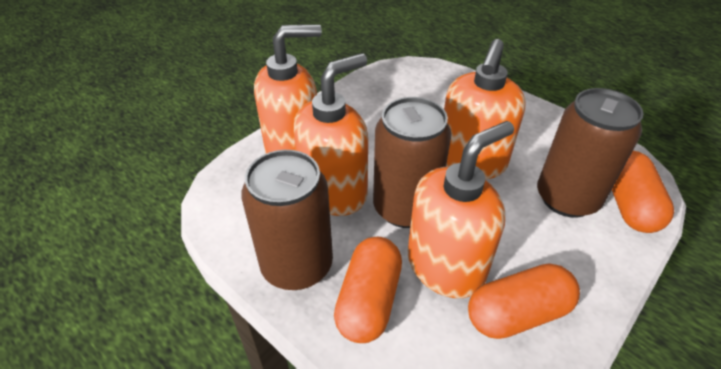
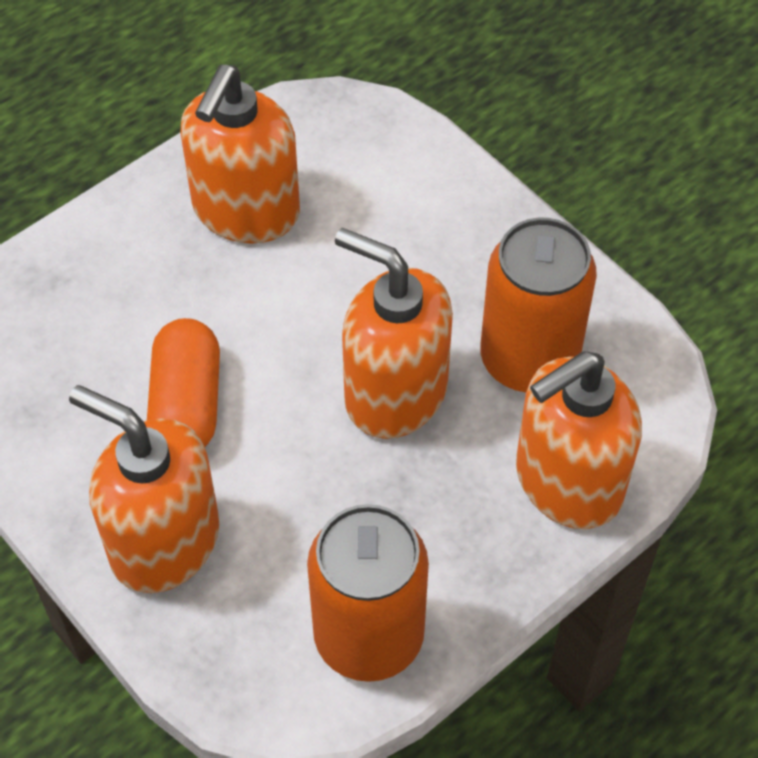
brown can: 3 -> 0
orange can: 0 -> 2
orange capsule: 3 -> 1

